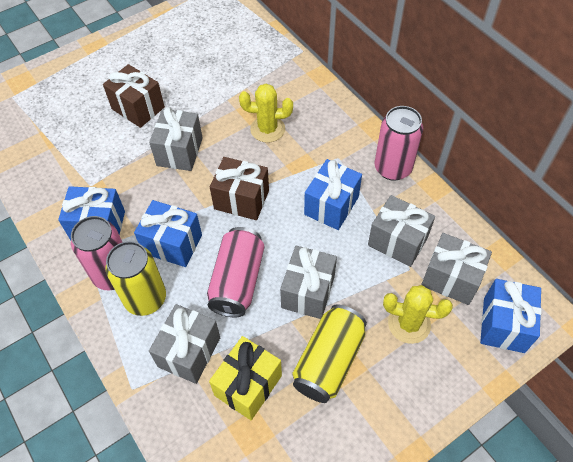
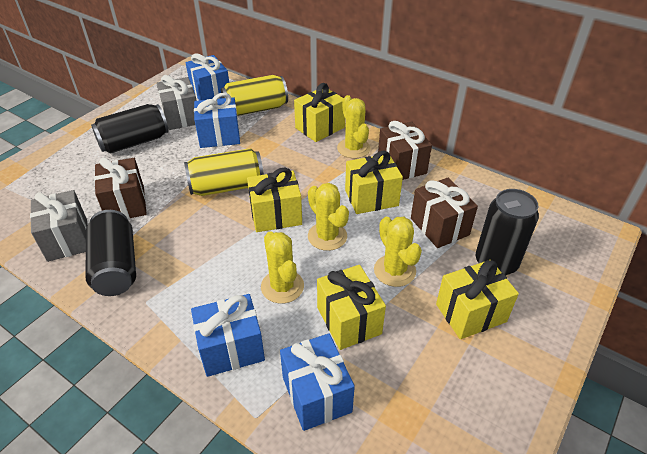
black can: 0 -> 3
brown gift: 2 -> 3
grey gift: 5 -> 2
pink can: 3 -> 0
yellow cactus: 2 -> 4
yellow gift: 1 -> 5

